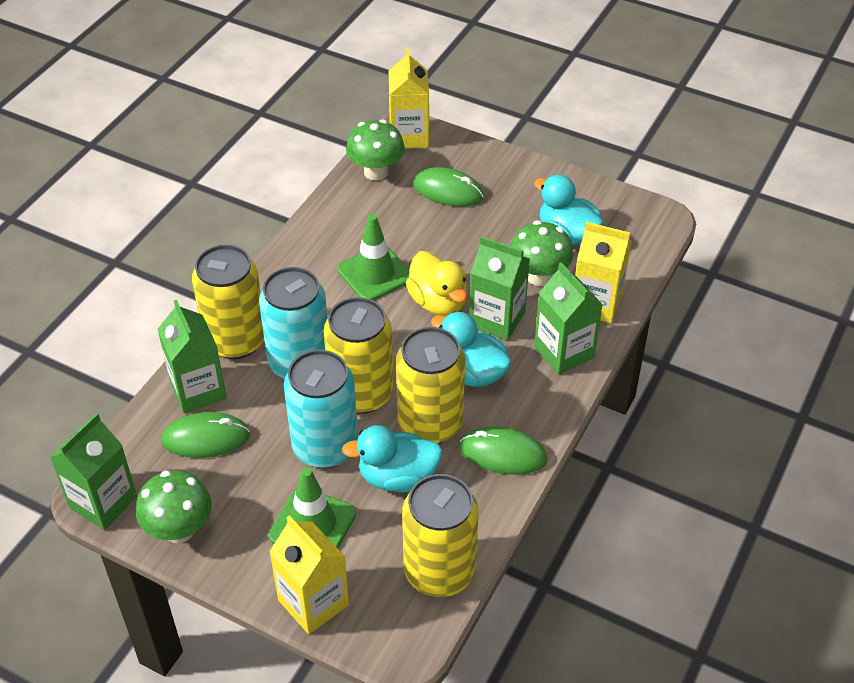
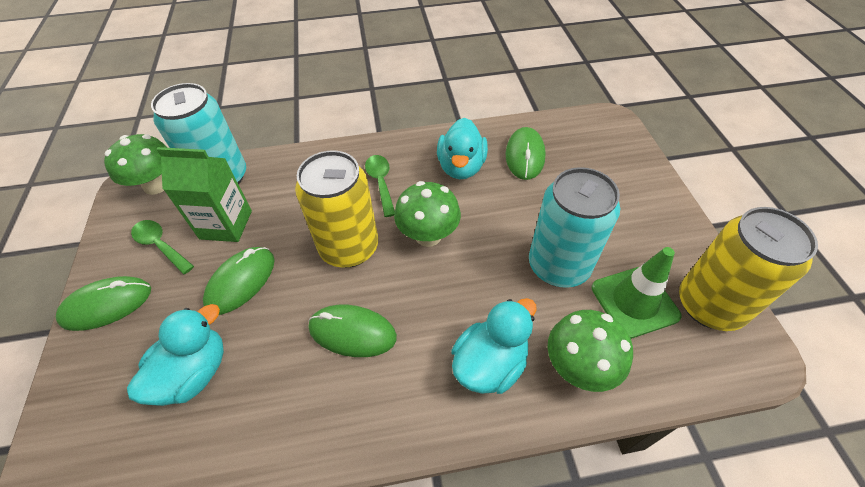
green carton: 4 -> 1
green mouse: 3 -> 4
green spoon: 0 -> 2
green traffic cone: 2 -> 1
yellow can: 4 -> 2
yellow carton: 3 -> 0
yellow duck: 1 -> 0

